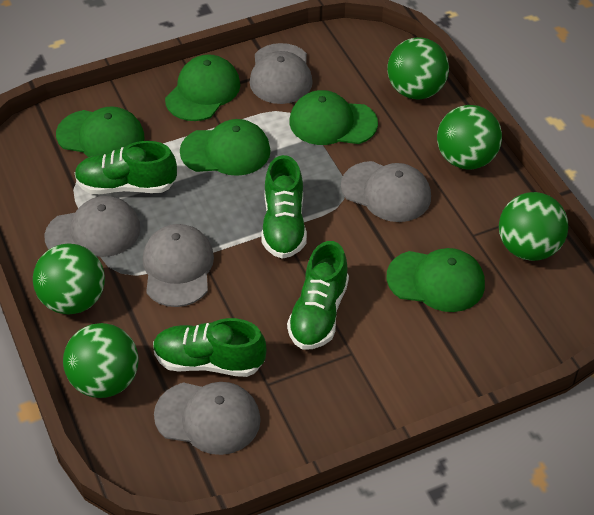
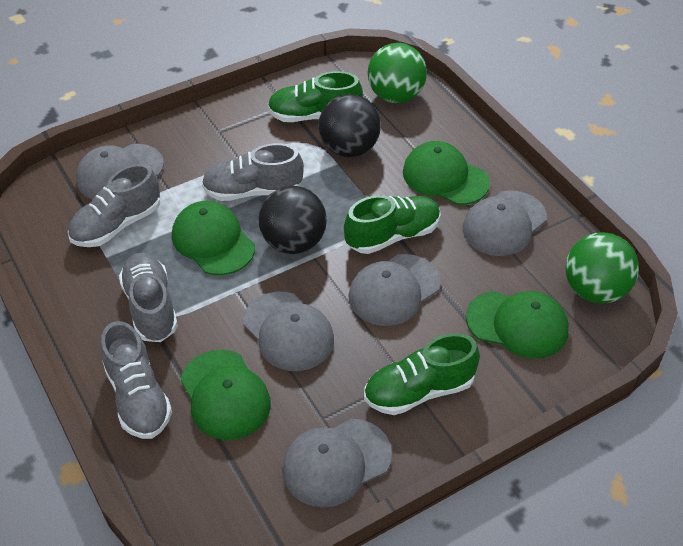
black ball: 0 -> 2
green ball: 5 -> 2
green cap: 5 -> 4
green shoe: 4 -> 3
grey shoe: 0 -> 4

